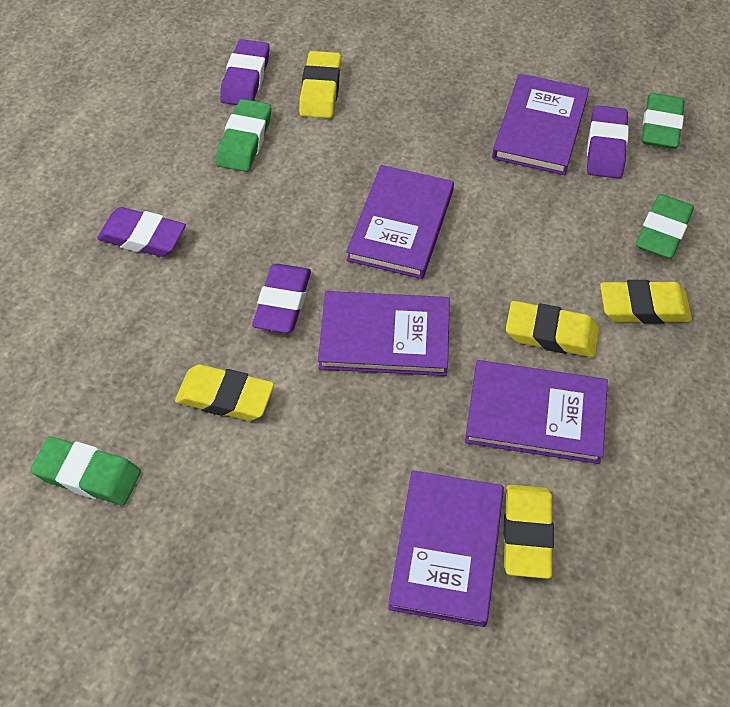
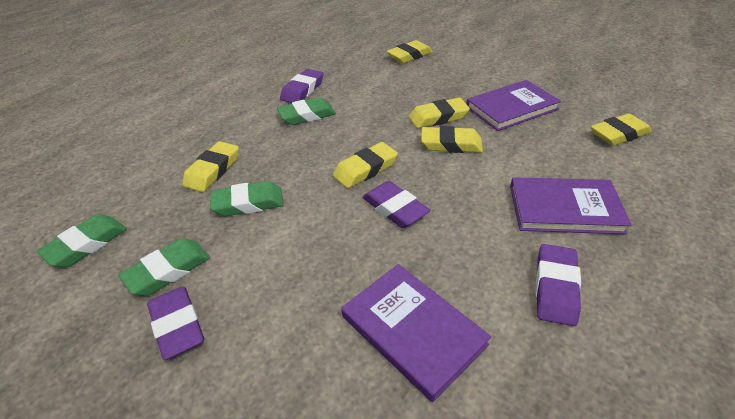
purple book: 5 -> 3
yellow eraser: 5 -> 6

